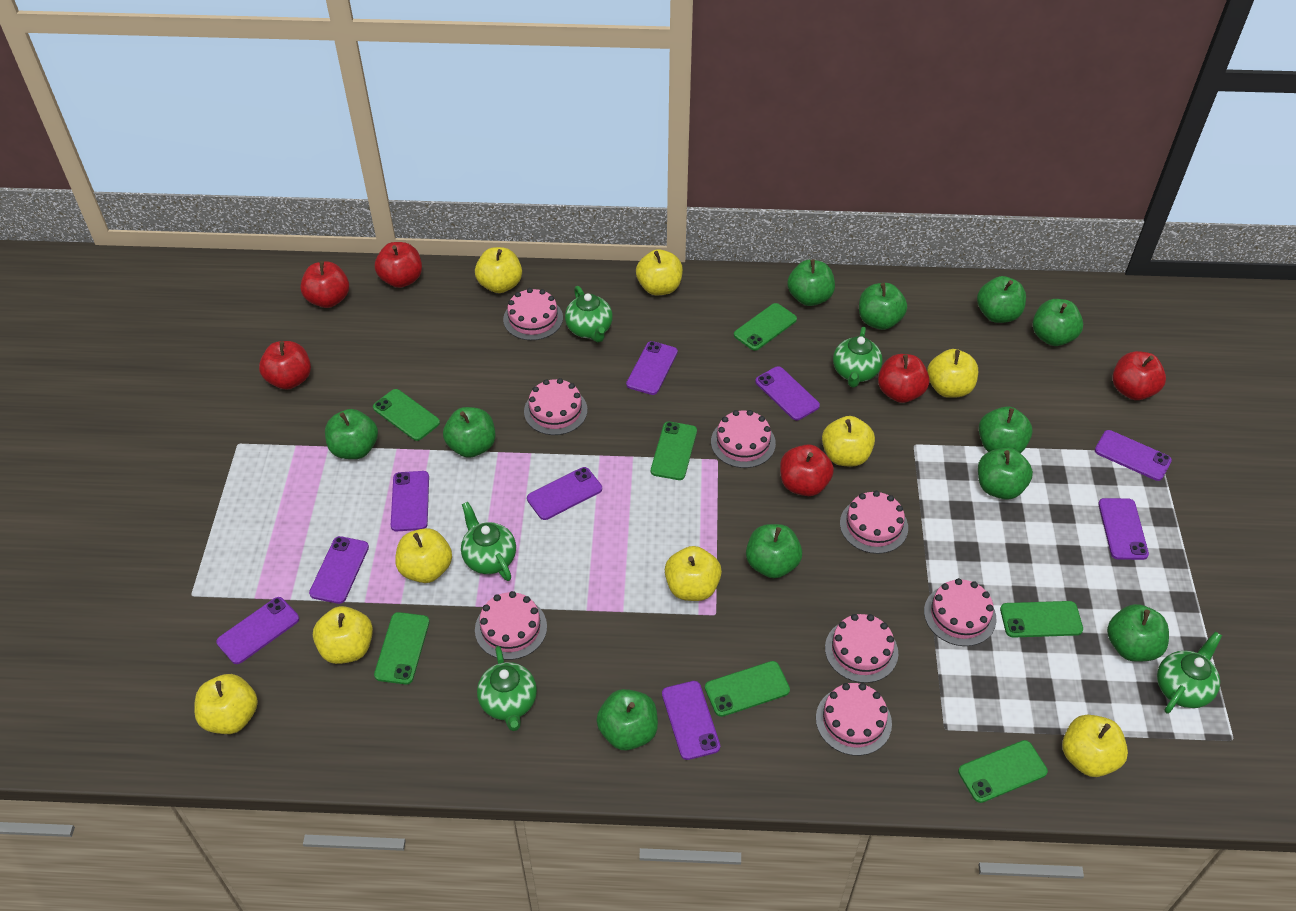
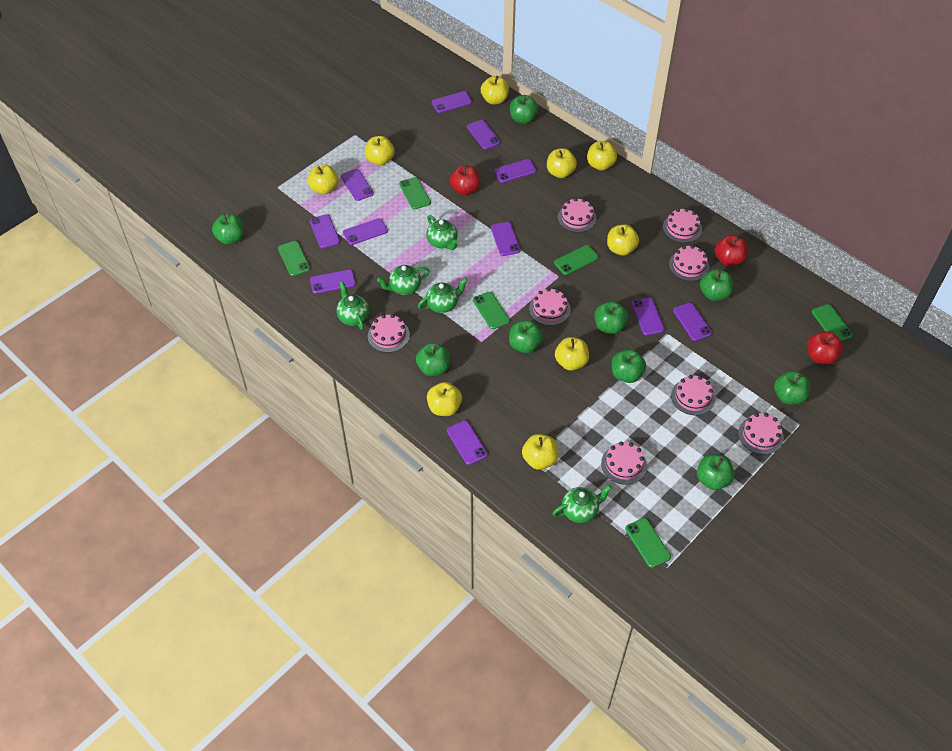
green apple: 11 -> 9
green phone: 7 -> 6
purple phone: 9 -> 11
red apple: 6 -> 3

